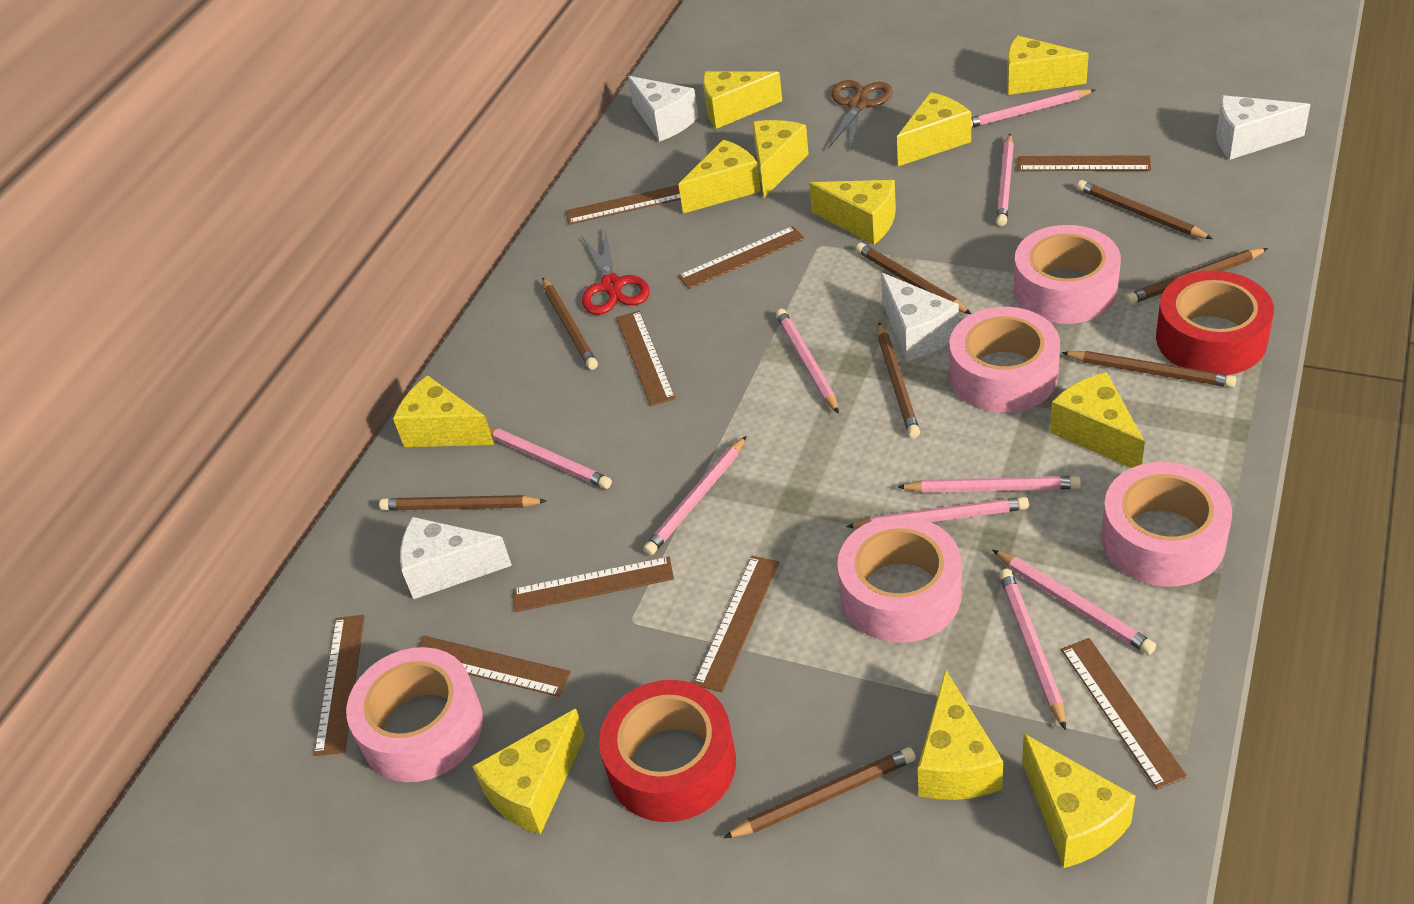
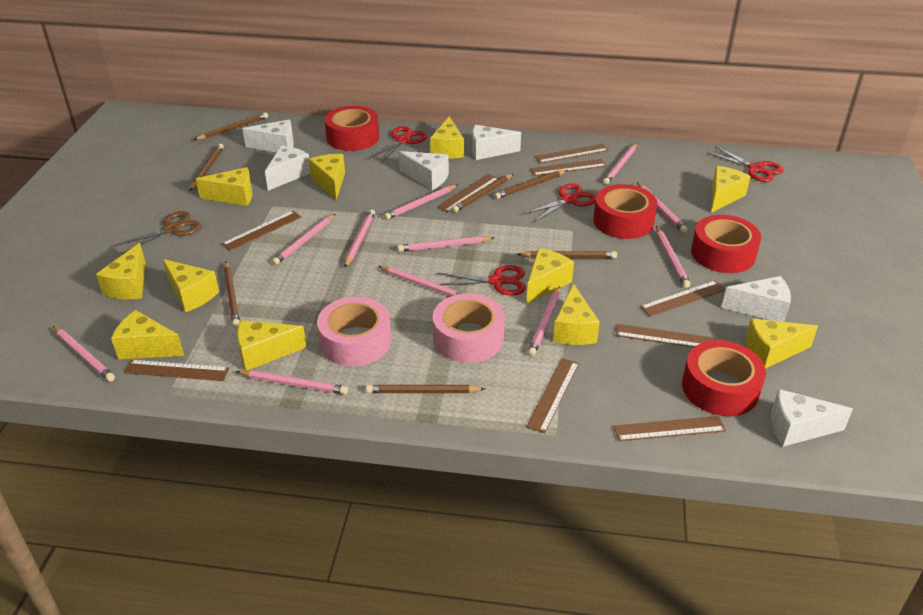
brown pencil: 8 -> 7
pink pencil: 9 -> 11
pink tape: 5 -> 2
red scissors: 1 -> 4
red tape: 2 -> 4
white cheese: 4 -> 6

